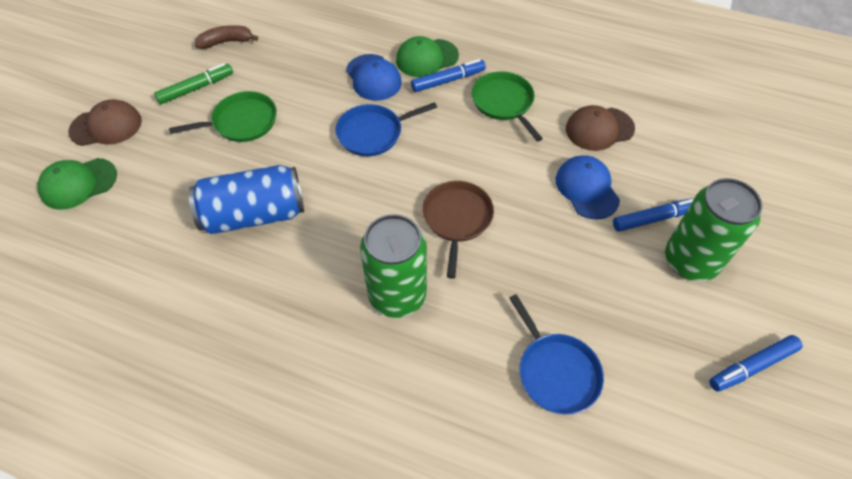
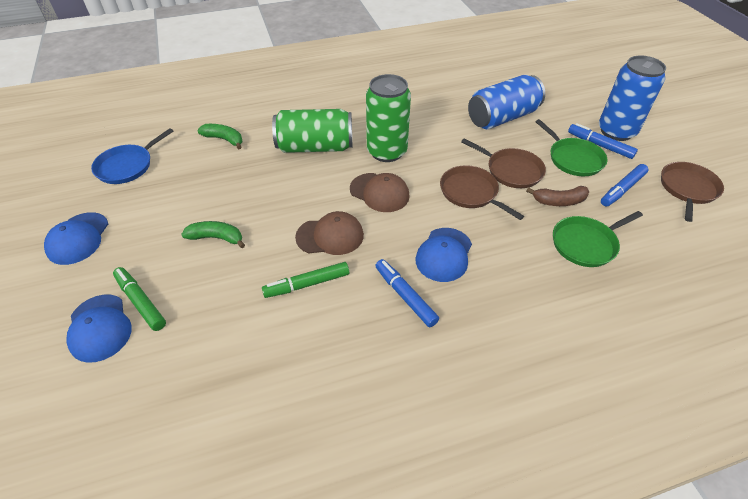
blue can: 1 -> 2
blue cap: 2 -> 3
blue pan: 2 -> 1
brown pan: 1 -> 3
green banana: 0 -> 2
green cap: 2 -> 0
green marker: 1 -> 2

